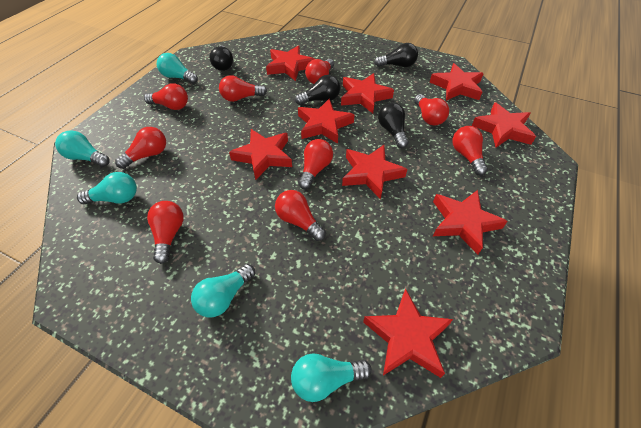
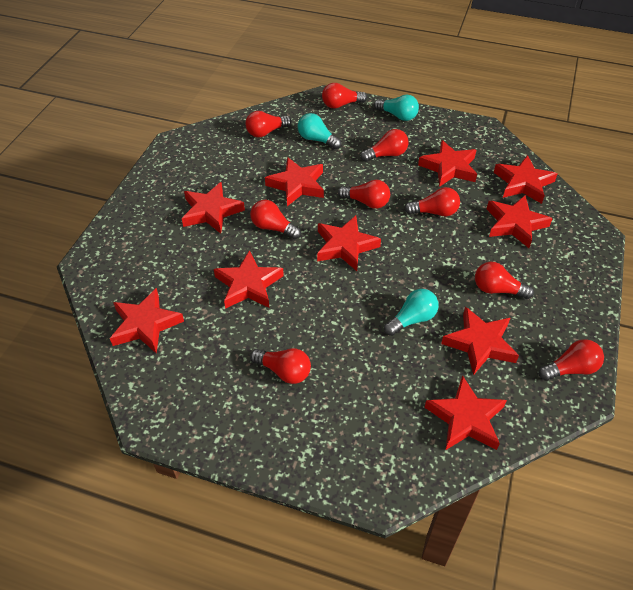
black light bulb: 4 -> 0
red star: 9 -> 10
turquoise light bulb: 5 -> 3

